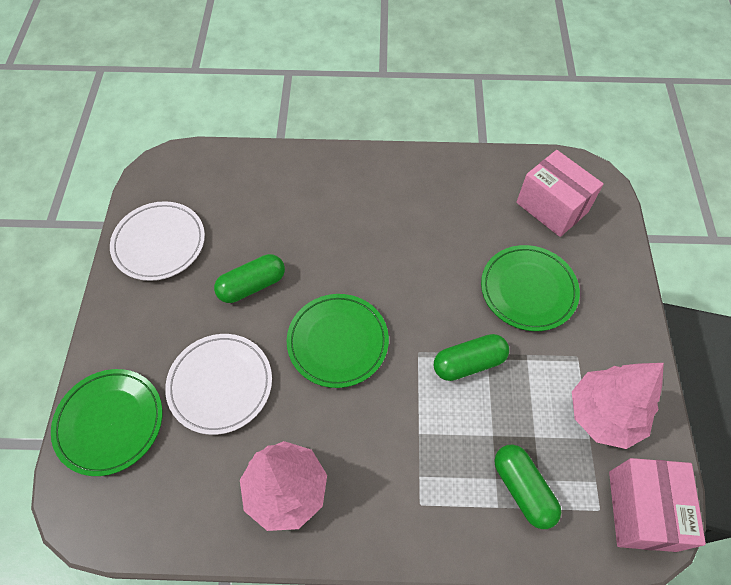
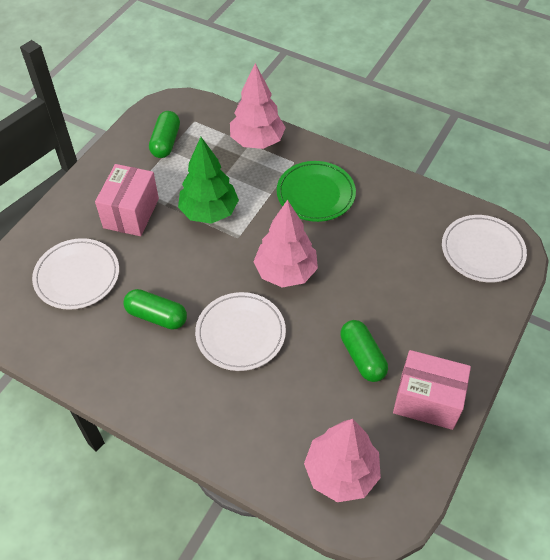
green plate: 3 -> 1
green tree: 0 -> 1
pink tree: 2 -> 3
white plate: 2 -> 3

